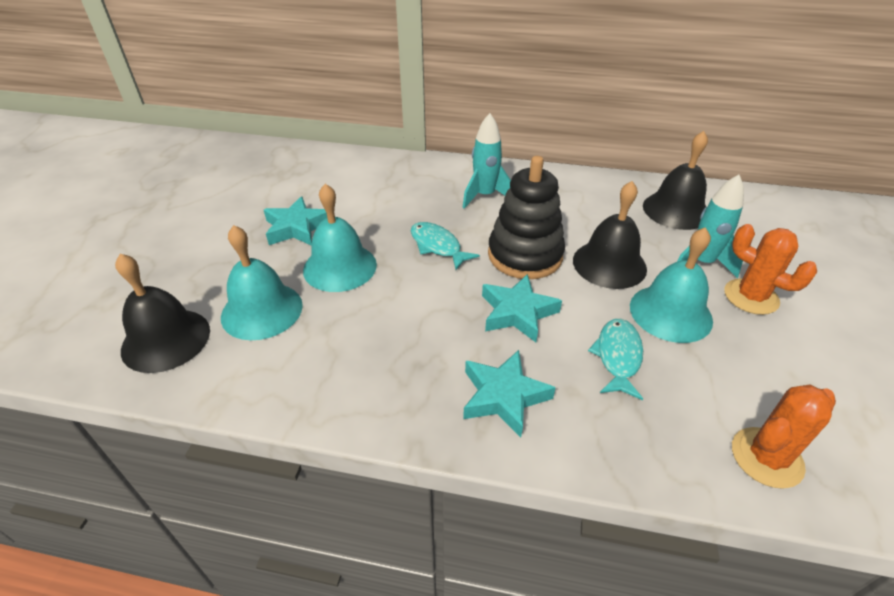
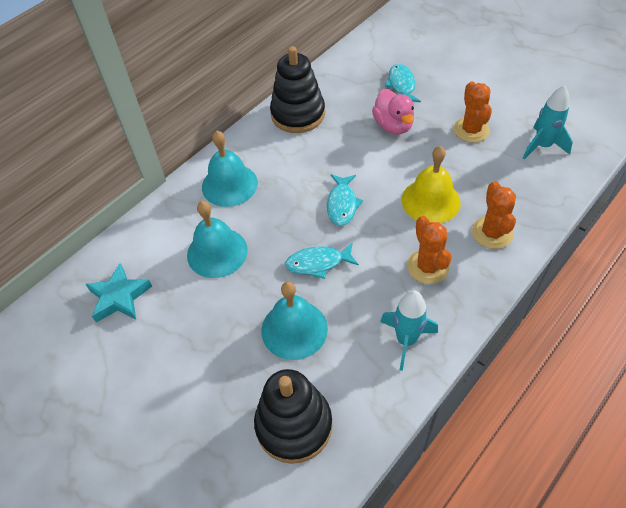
black bell: 3 -> 0
black stacking toy: 1 -> 2
orange cactus: 2 -> 3
pink duck: 0 -> 1
turquoise fish: 2 -> 3
turquoise star: 3 -> 1
yellow bell: 0 -> 1

